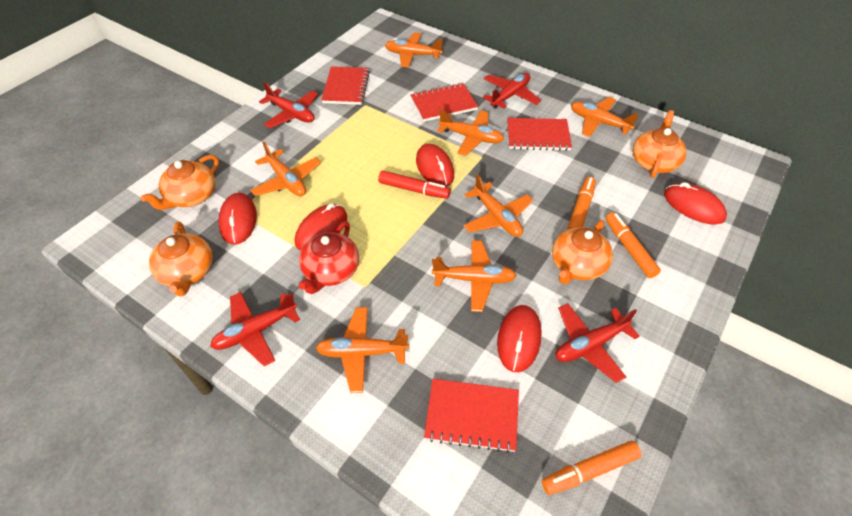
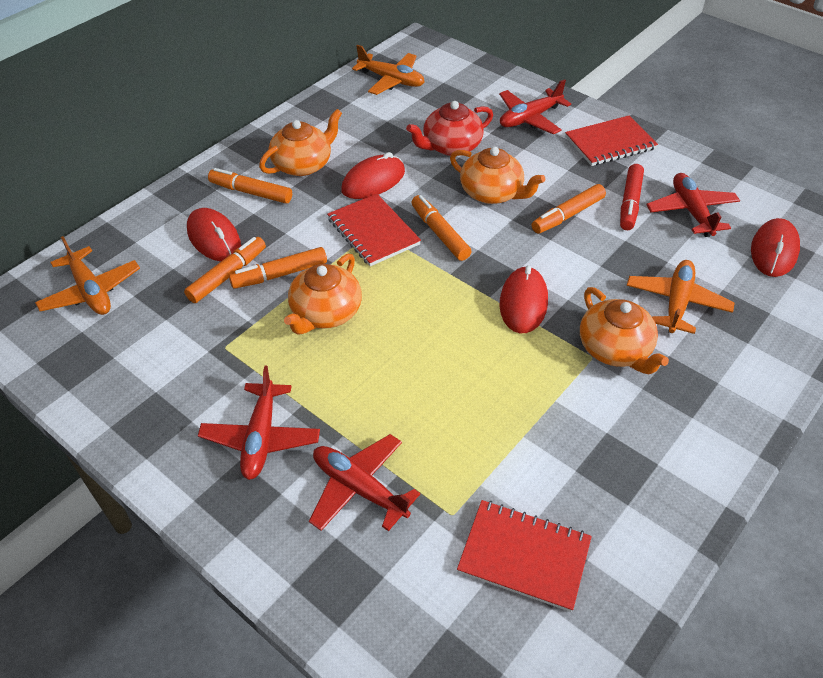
orange marker: 3 -> 5
orange plane: 7 -> 3
red mouse: 5 -> 4
red notebook: 4 -> 3

